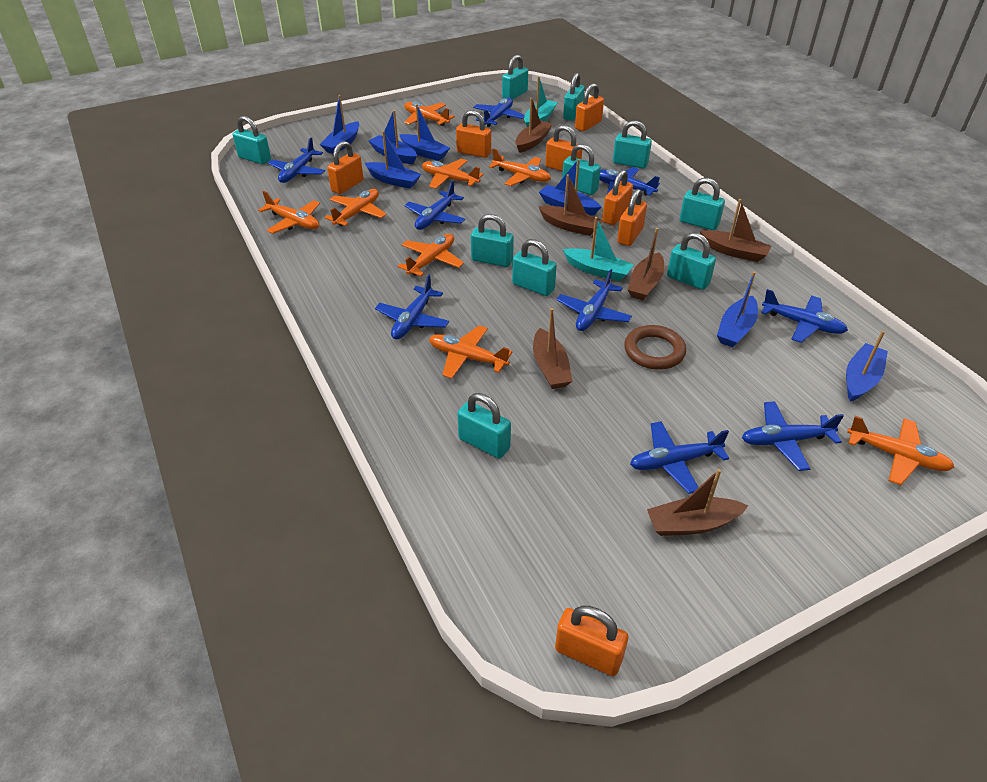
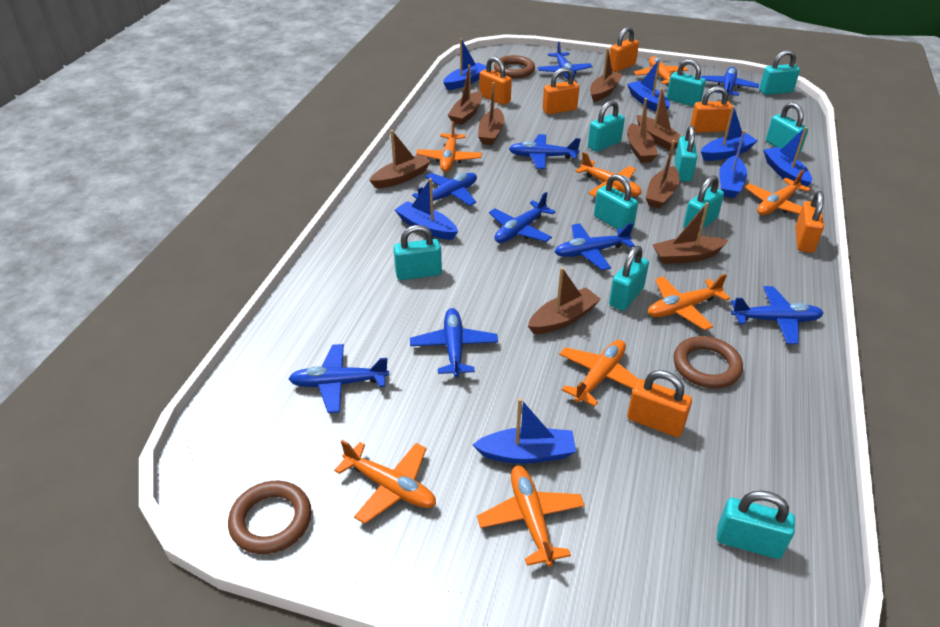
brown boat: 6 -> 9
brown ring: 1 -> 3
orange padlock: 7 -> 6
turquoise boat: 2 -> 0

